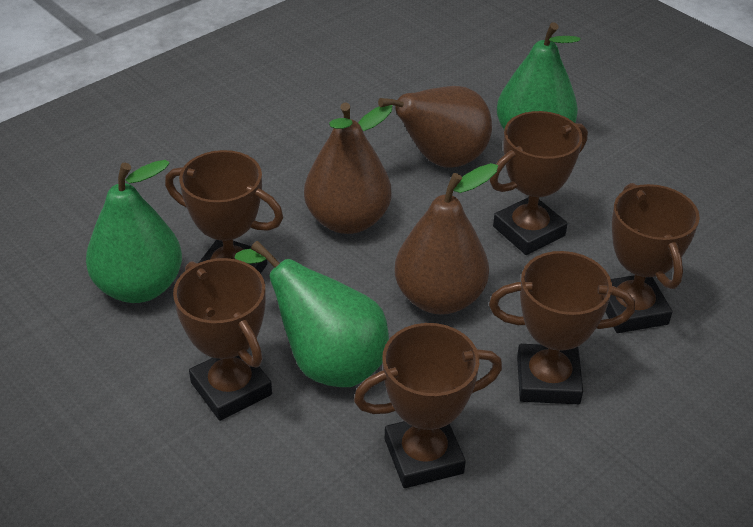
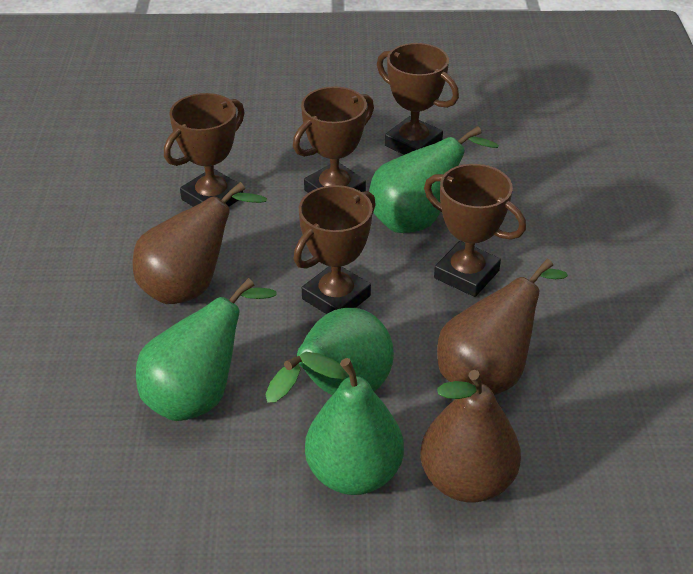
brown trophy: 6 -> 5
green pear: 3 -> 4

